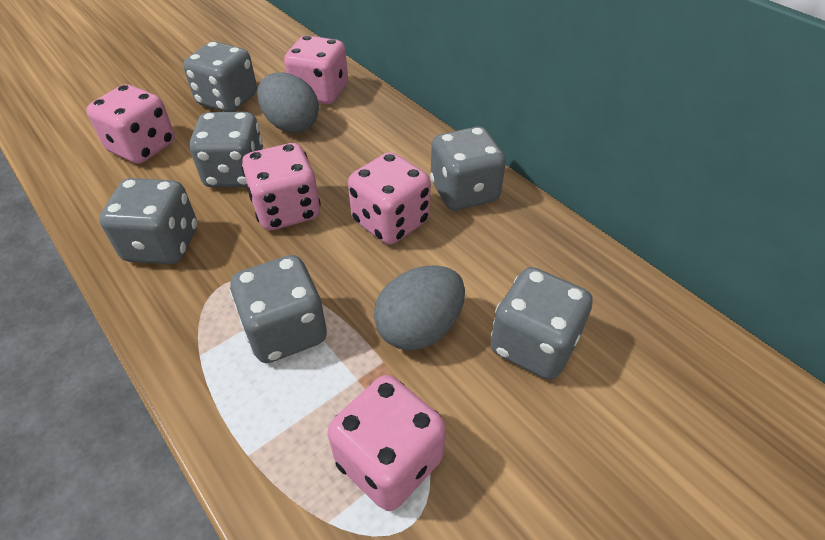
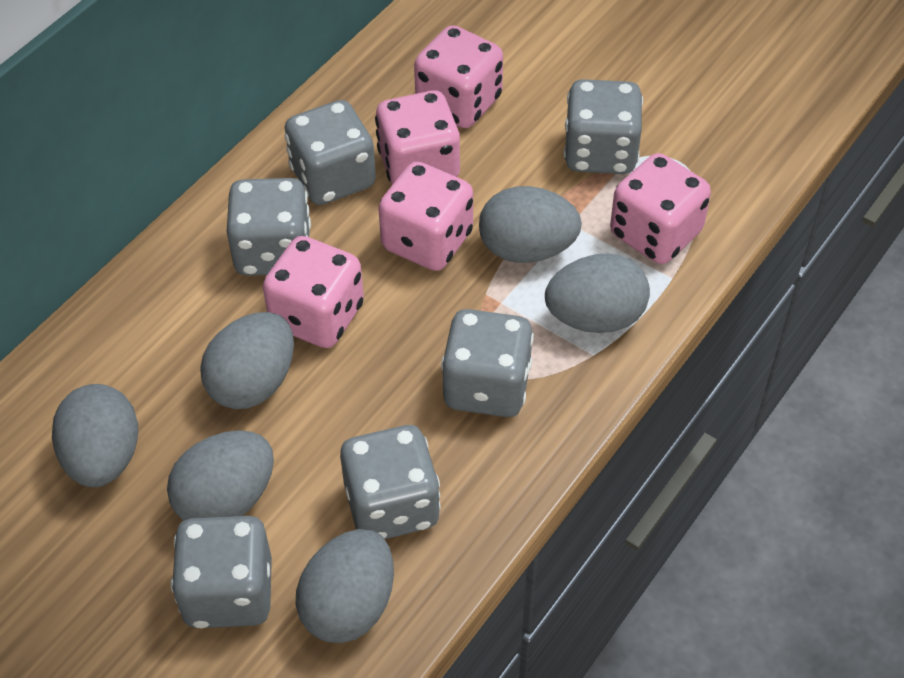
grey egg: 2 -> 6

